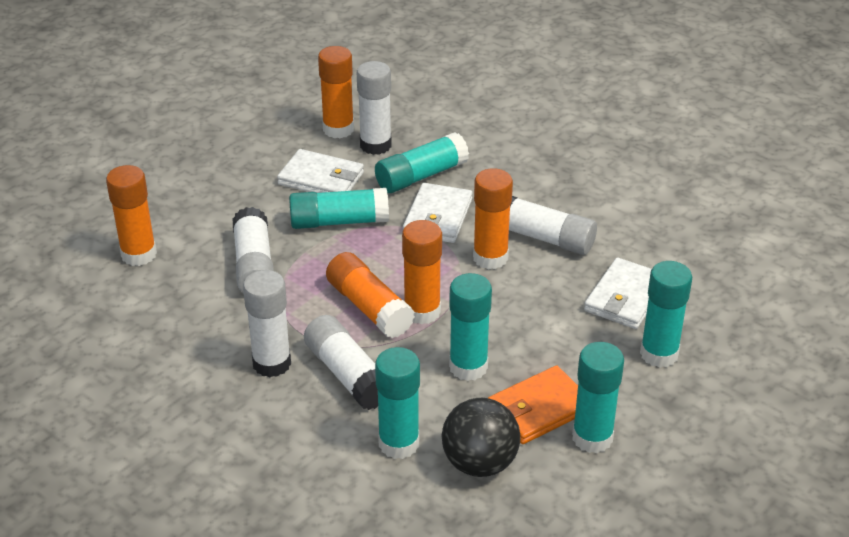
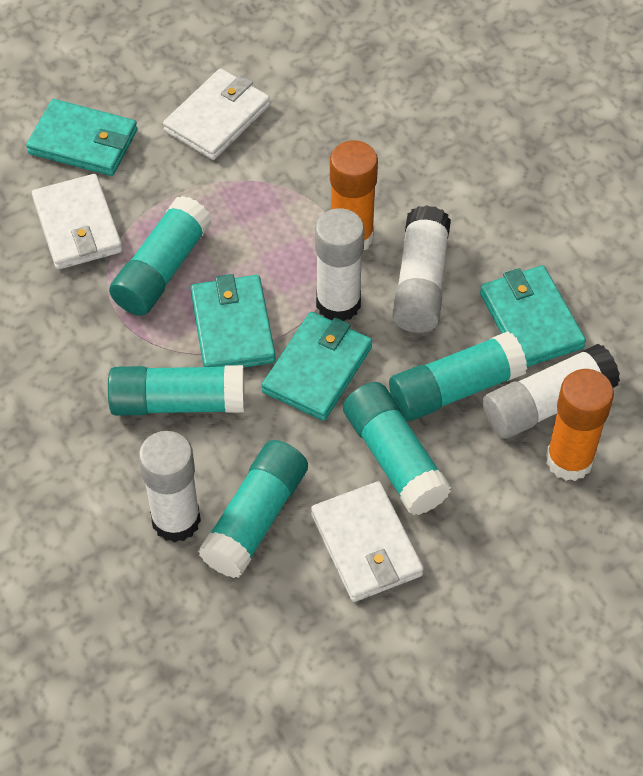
black ball: 1 -> 0
orange glue stick: 5 -> 2
orange wallet: 1 -> 0
turquoise glue stick: 6 -> 5
turquoise wallet: 0 -> 4
white glue stick: 5 -> 4

